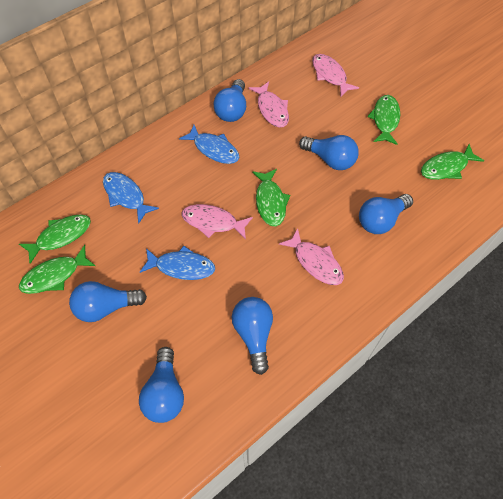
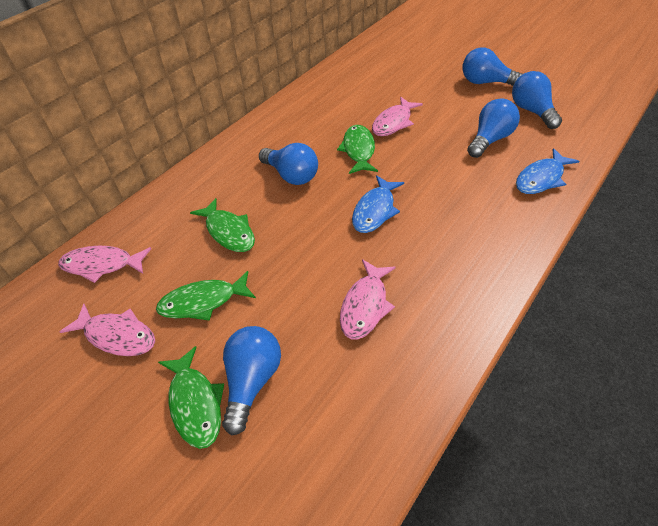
blue fish: 3 -> 2
blue light bulb: 6 -> 5
green fish: 5 -> 4

